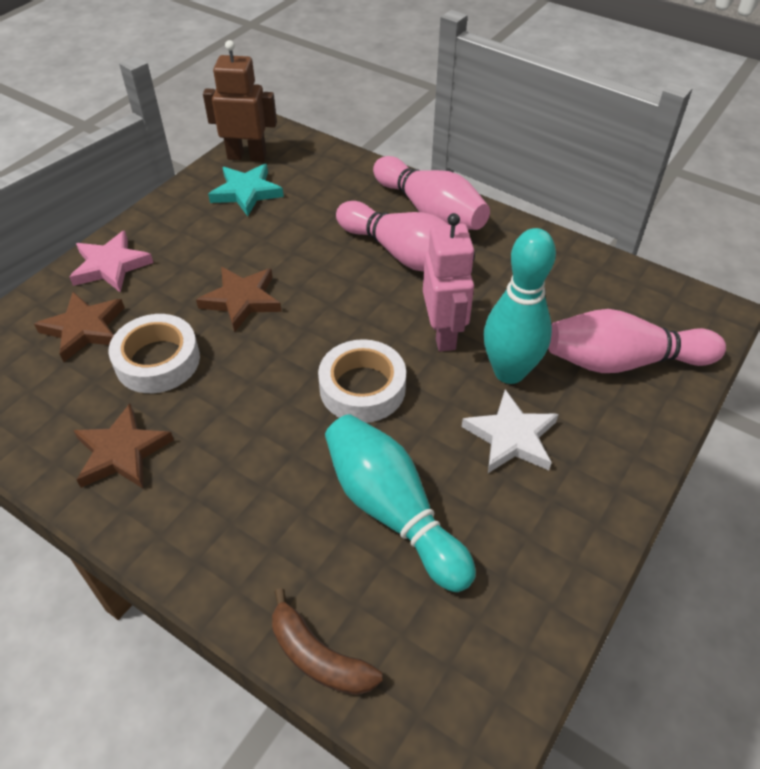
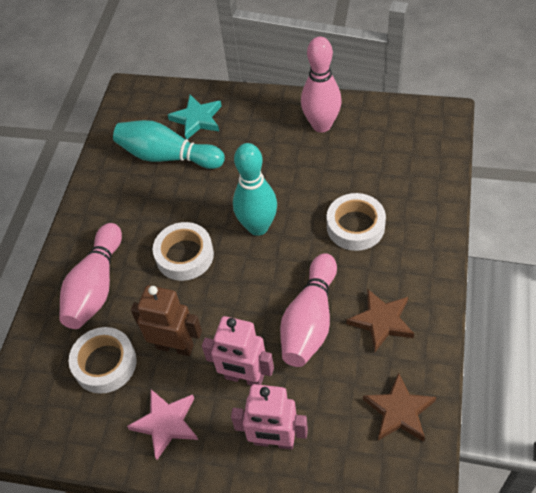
brown banana: 1 -> 0
brown star: 3 -> 2
pink robot: 1 -> 2
white star: 1 -> 0
white tape: 2 -> 3

